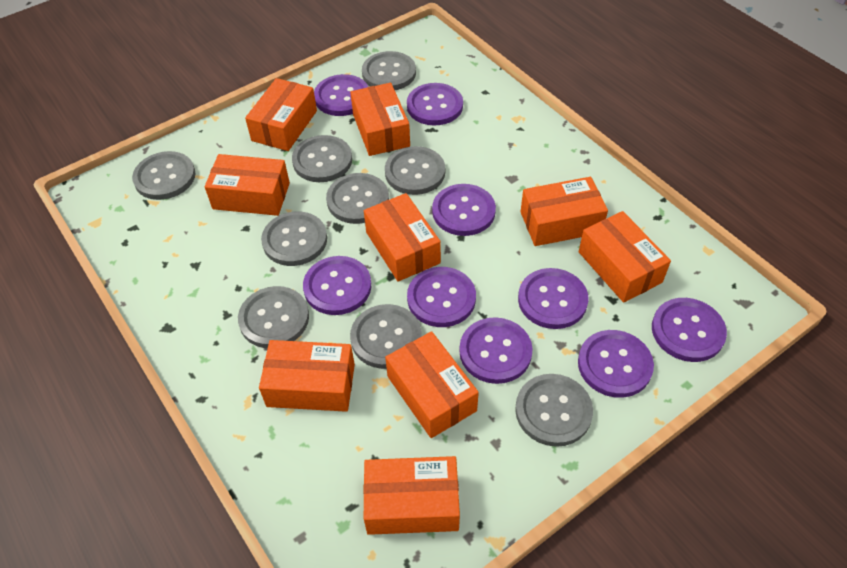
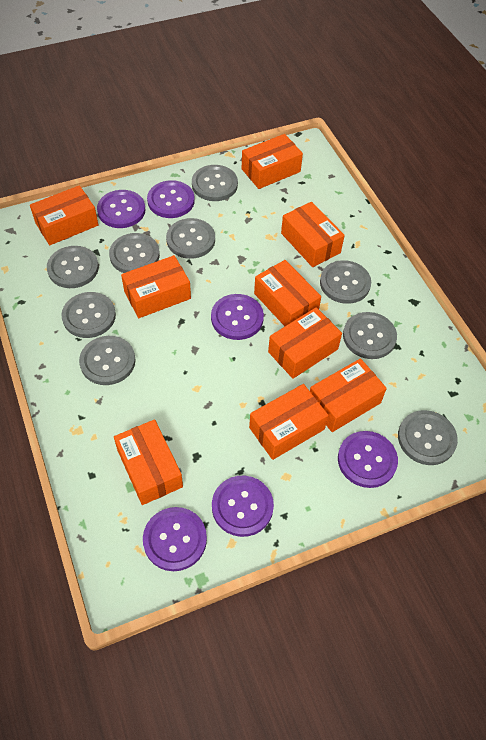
purple button: 9 -> 6

